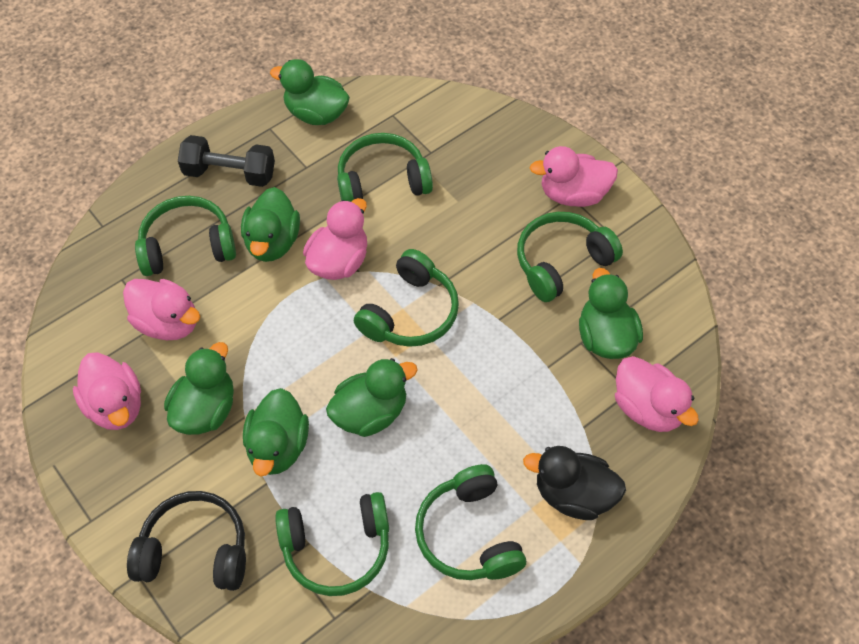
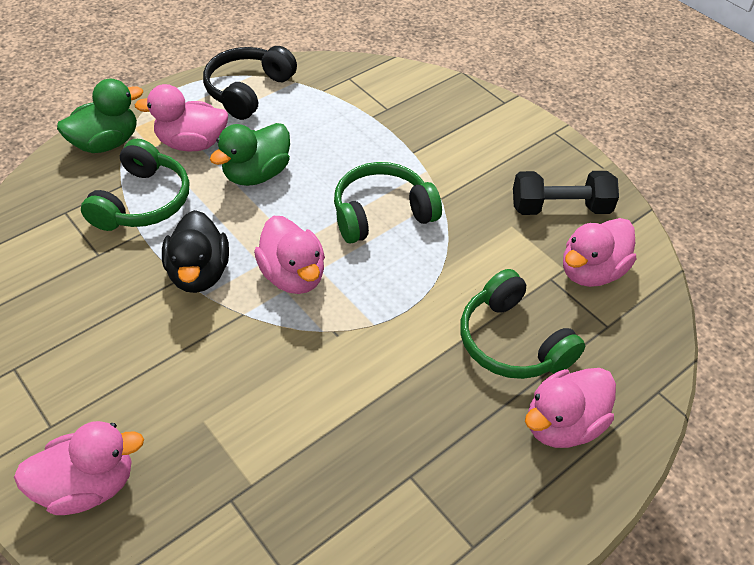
green duck: 6 -> 2
green headphones: 6 -> 3

